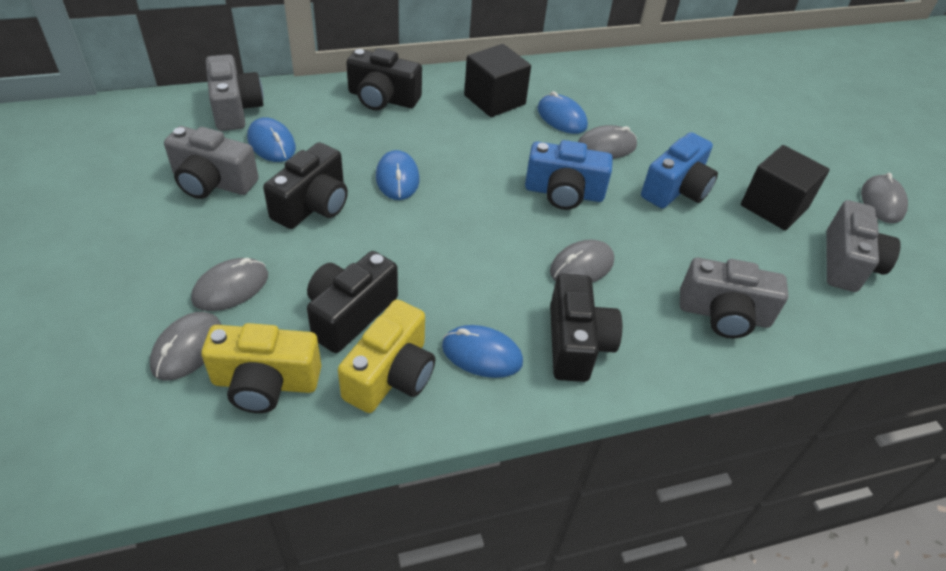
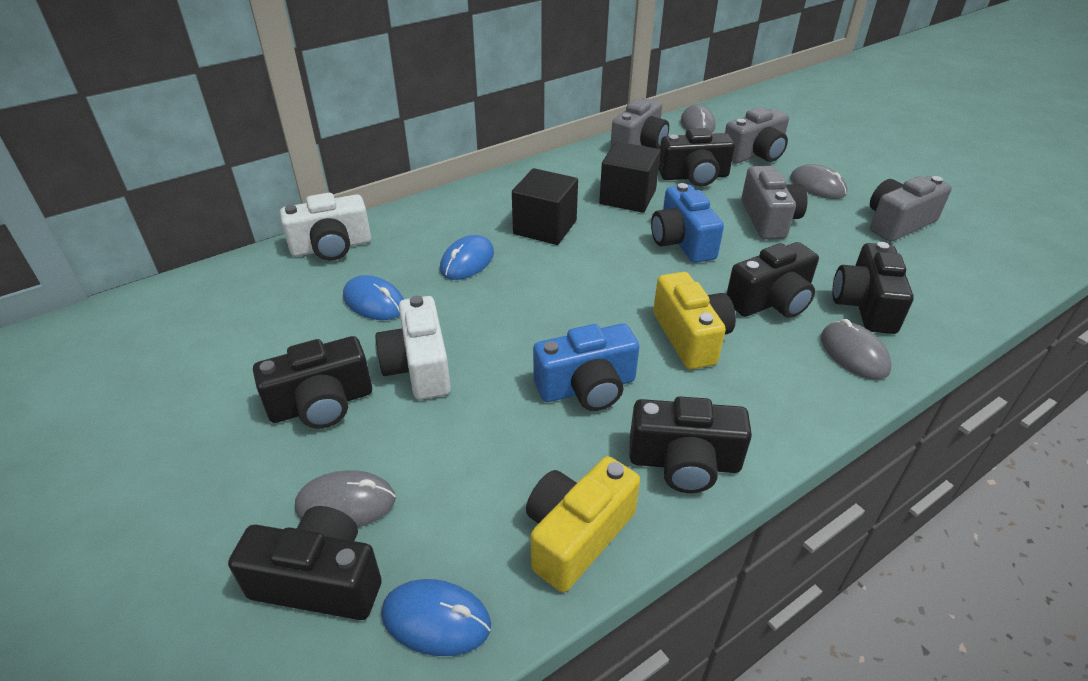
black camera: 4 -> 6
blue mouse: 4 -> 3
grey mouse: 5 -> 4
white camera: 0 -> 2

